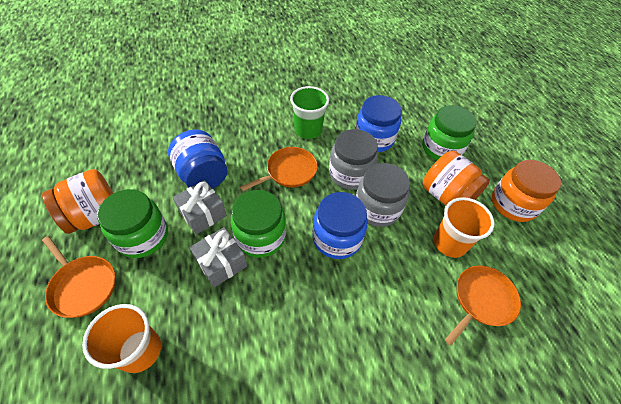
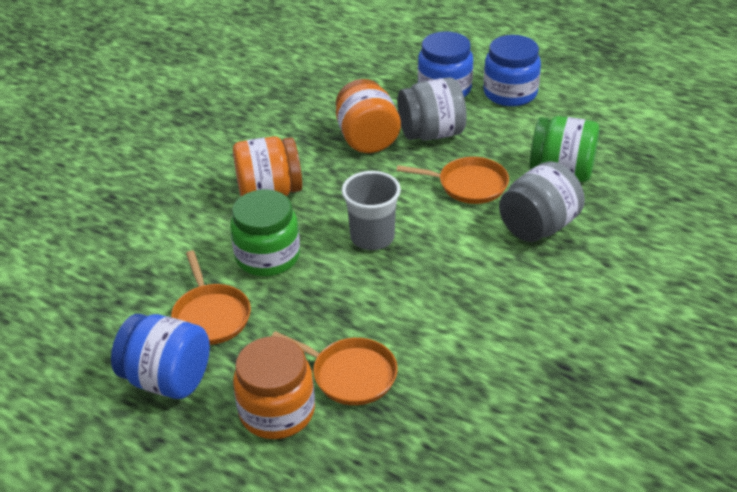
green cup: 1 -> 0
green jar: 3 -> 2
grey cup: 0 -> 1
grey gift: 2 -> 0
orange cup: 2 -> 0

